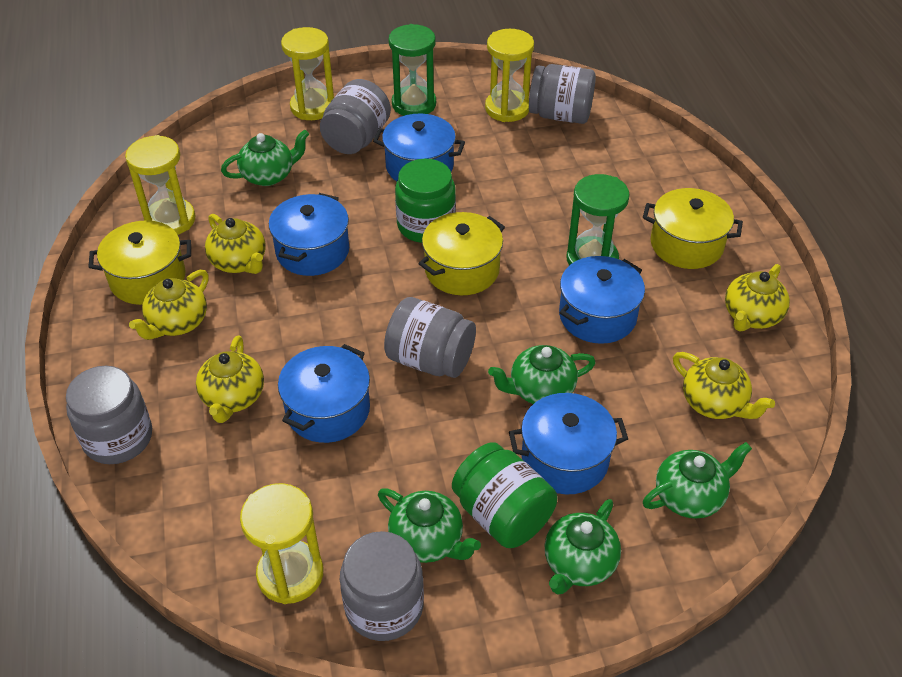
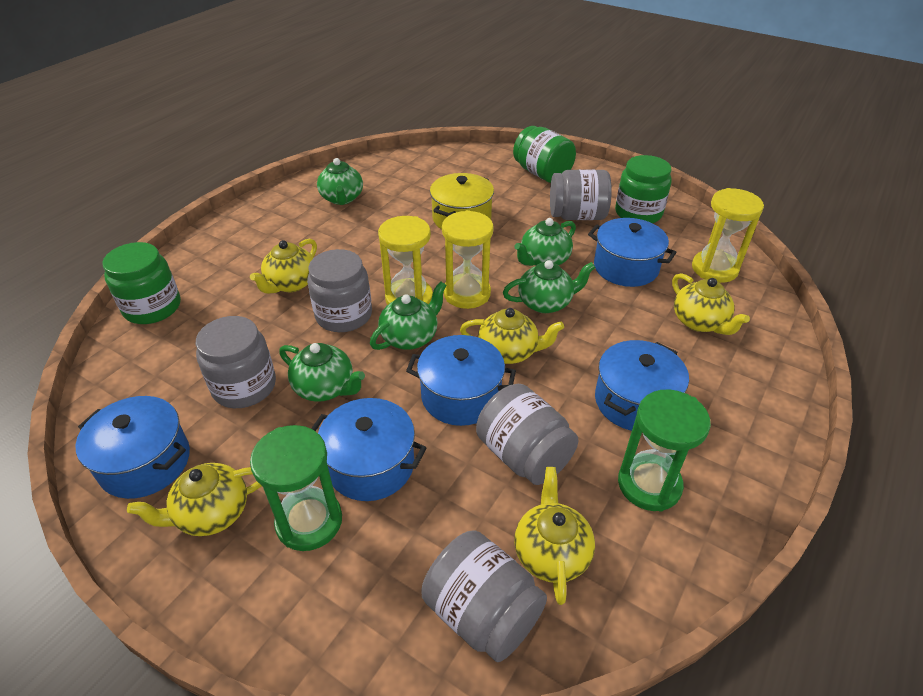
green jar: 2 -> 3
yellow hourglass: 4 -> 3
yellow pot: 3 -> 1

